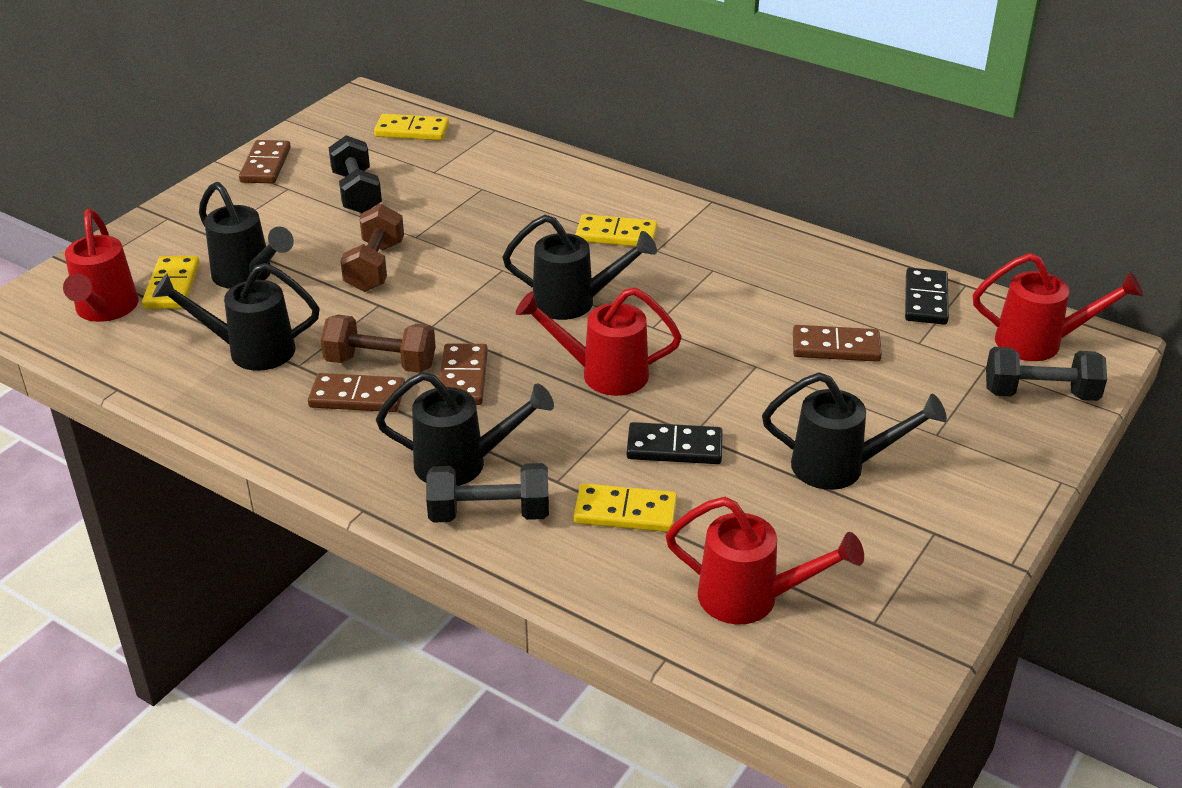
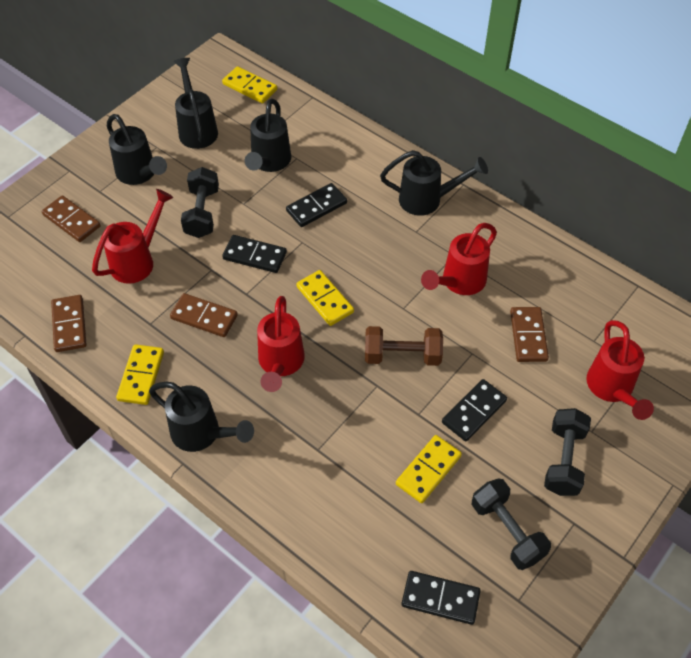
black domino: 2 -> 4
brown dumbbell: 2 -> 1

